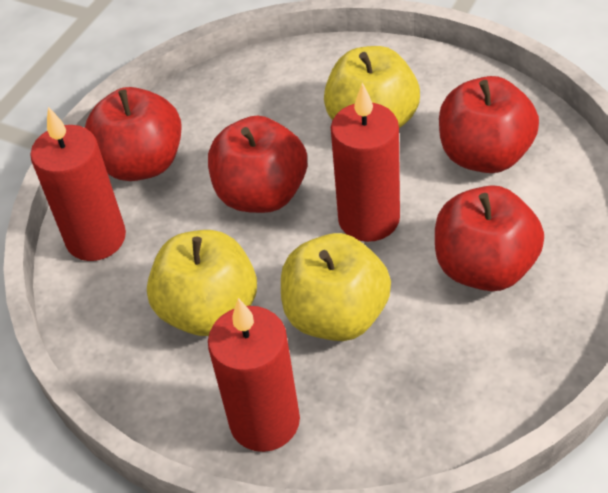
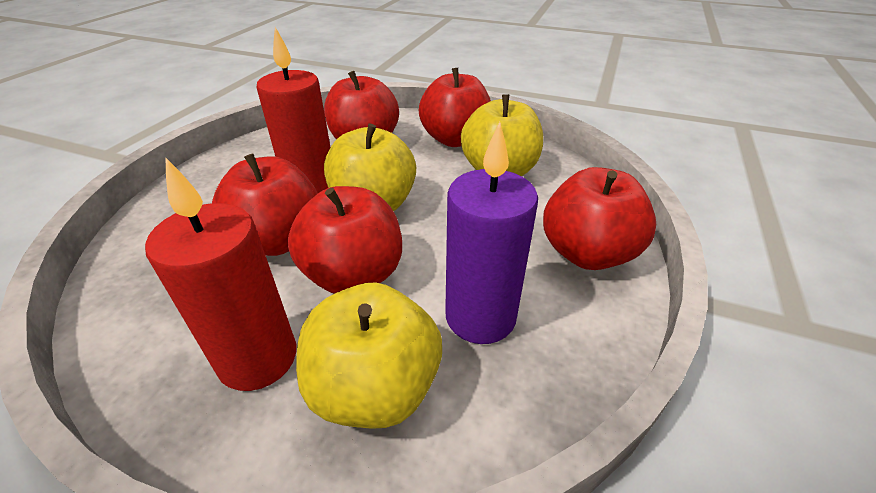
purple candle: 0 -> 1
red apple: 4 -> 5
red candle: 3 -> 2

